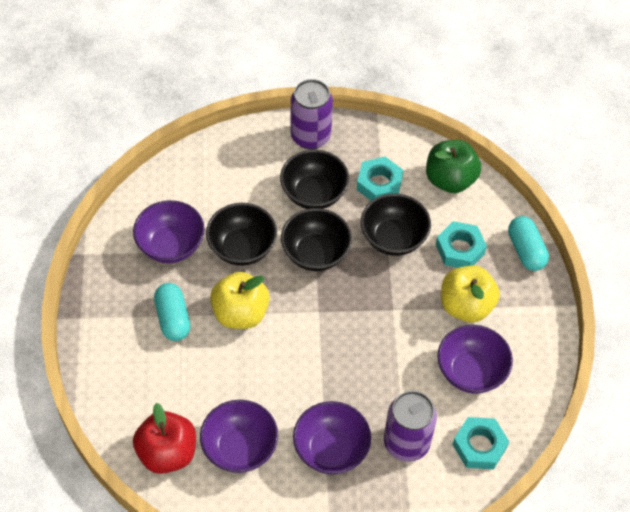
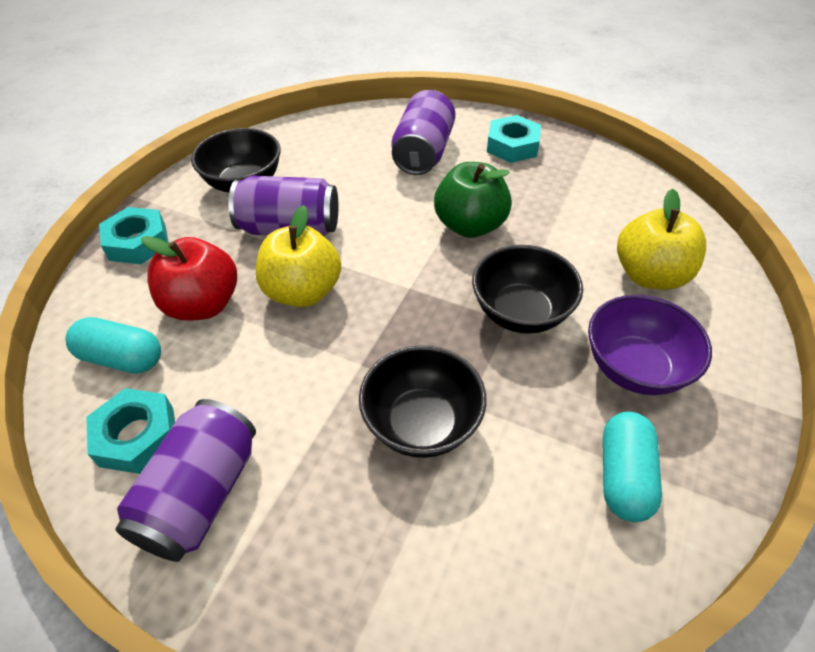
black bowl: 4 -> 3
purple bowl: 4 -> 1
purple can: 2 -> 3

